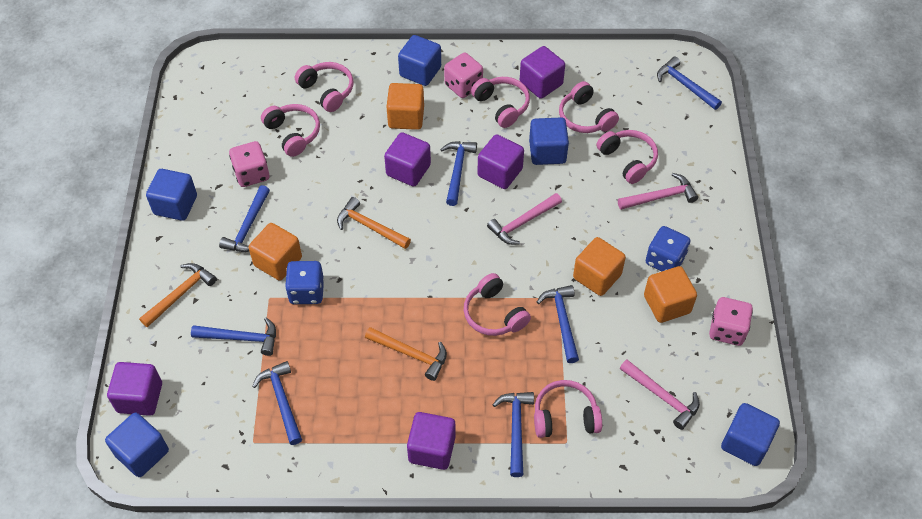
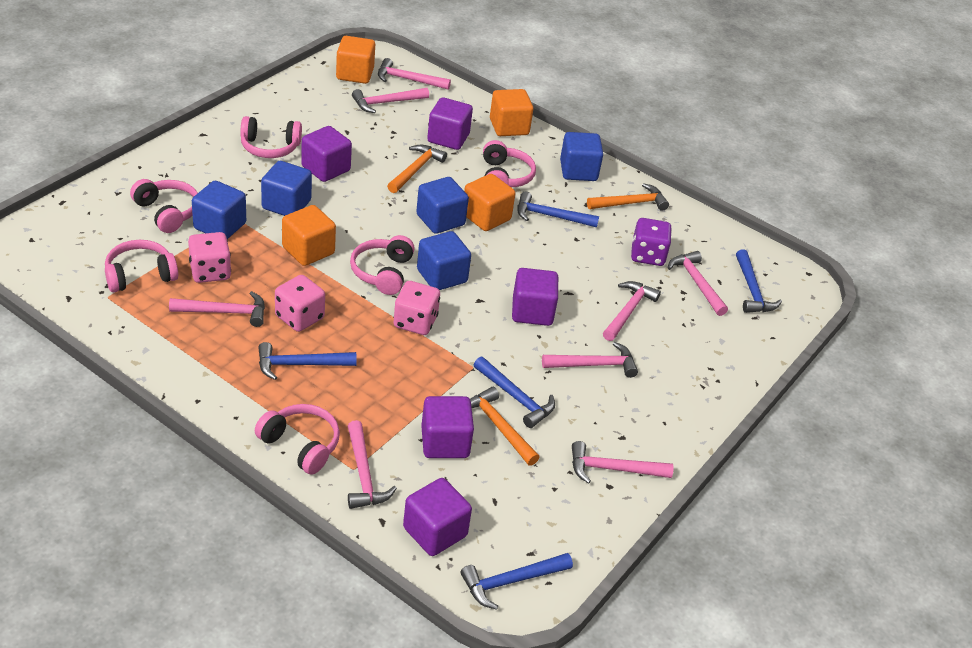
blue dice: 2 -> 0
blue hammer: 7 -> 5
pink hammer: 3 -> 8
pink headphones: 7 -> 6
purple dice: 0 -> 1

